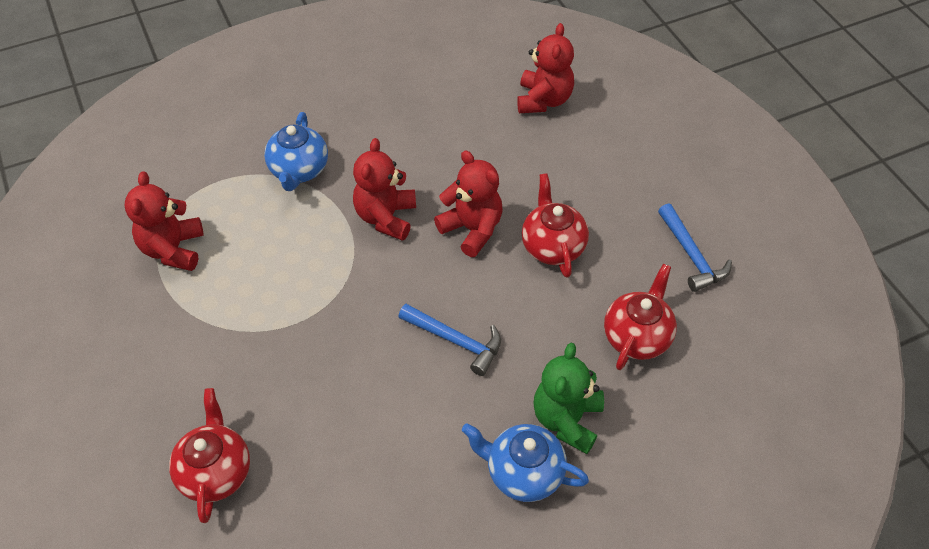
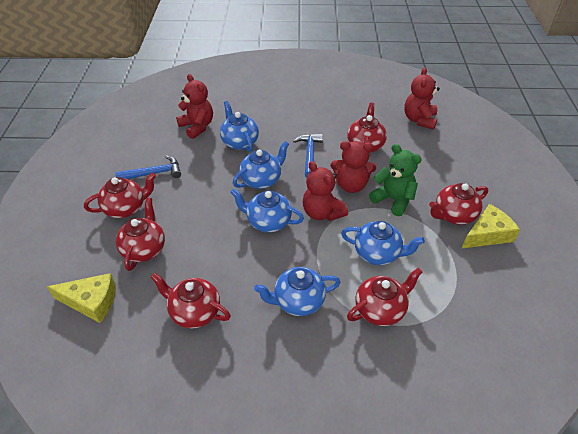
blue teapot: 2 -> 5
red teapot: 3 -> 6
yellow cheese: 0 -> 2

